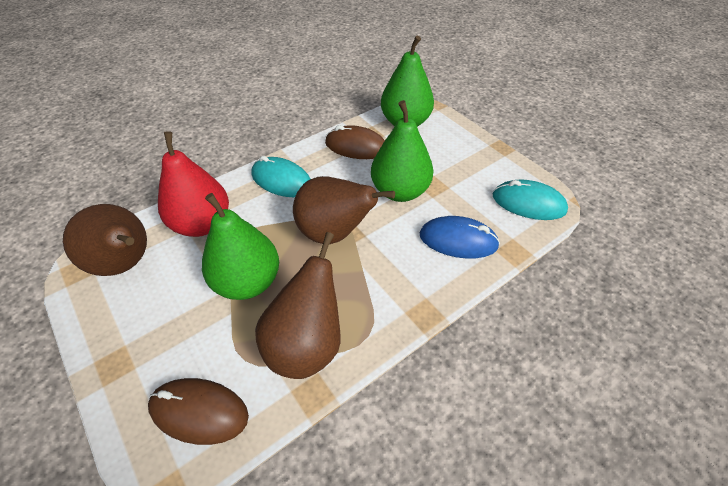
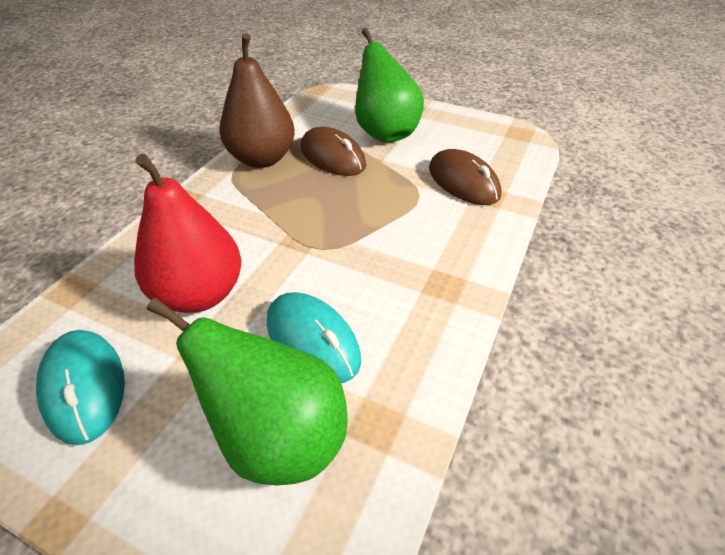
blue mouse: 1 -> 0
brown pear: 3 -> 1
green pear: 3 -> 2

